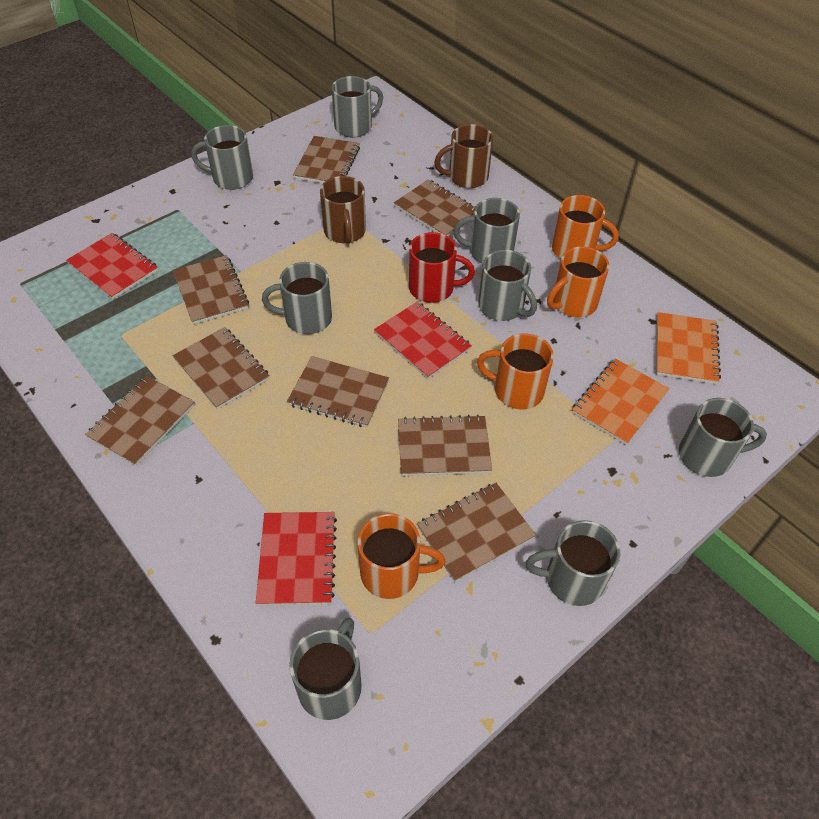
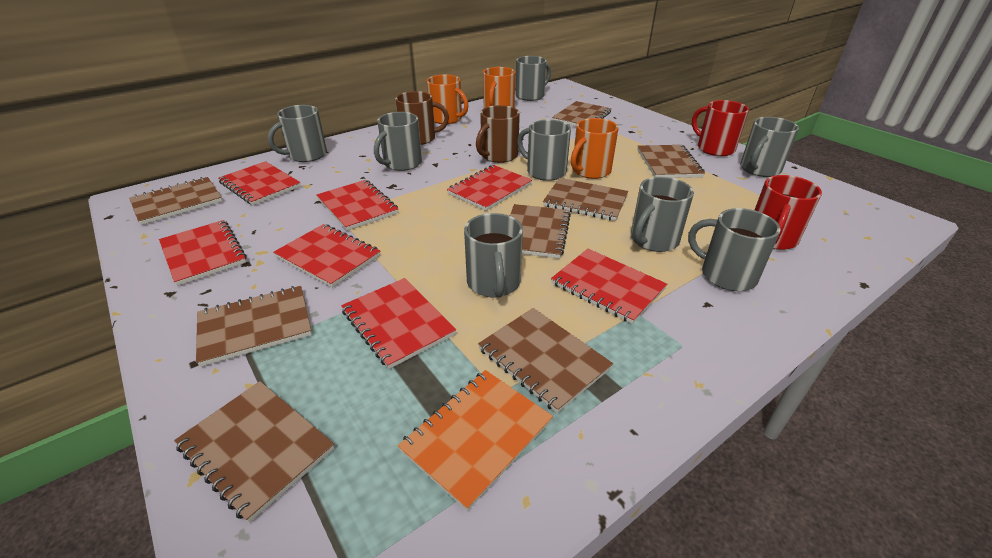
orange mug: 4 -> 3
orange notebook: 2 -> 1
red mug: 1 -> 2
red notebook: 3 -> 7

